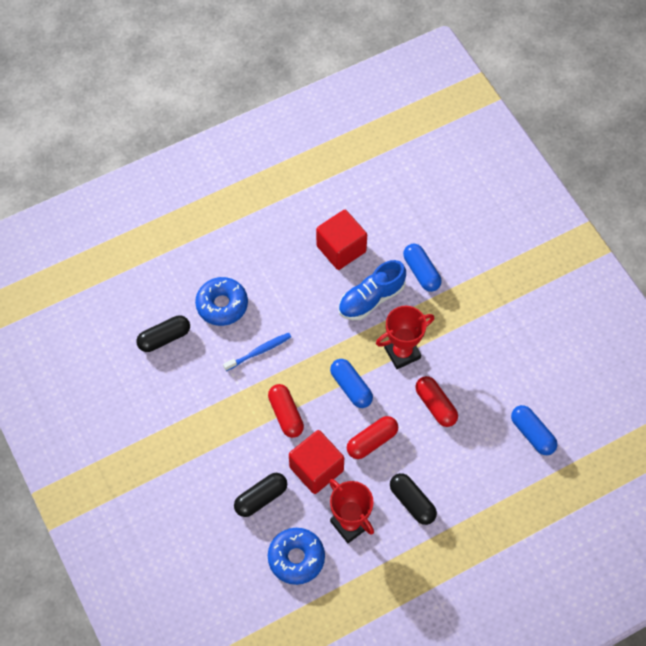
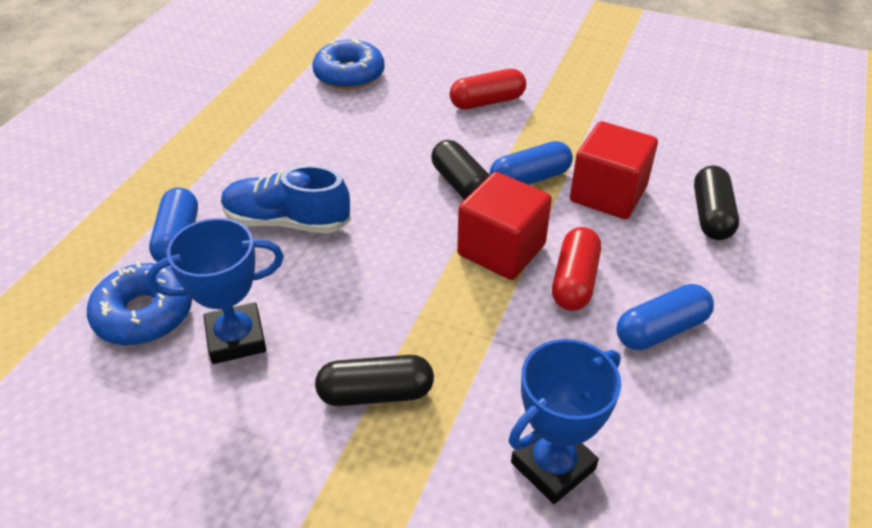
blue toothbrush: 1 -> 0
blue trophy: 0 -> 2
red capsule: 3 -> 2
red trophy: 2 -> 0

